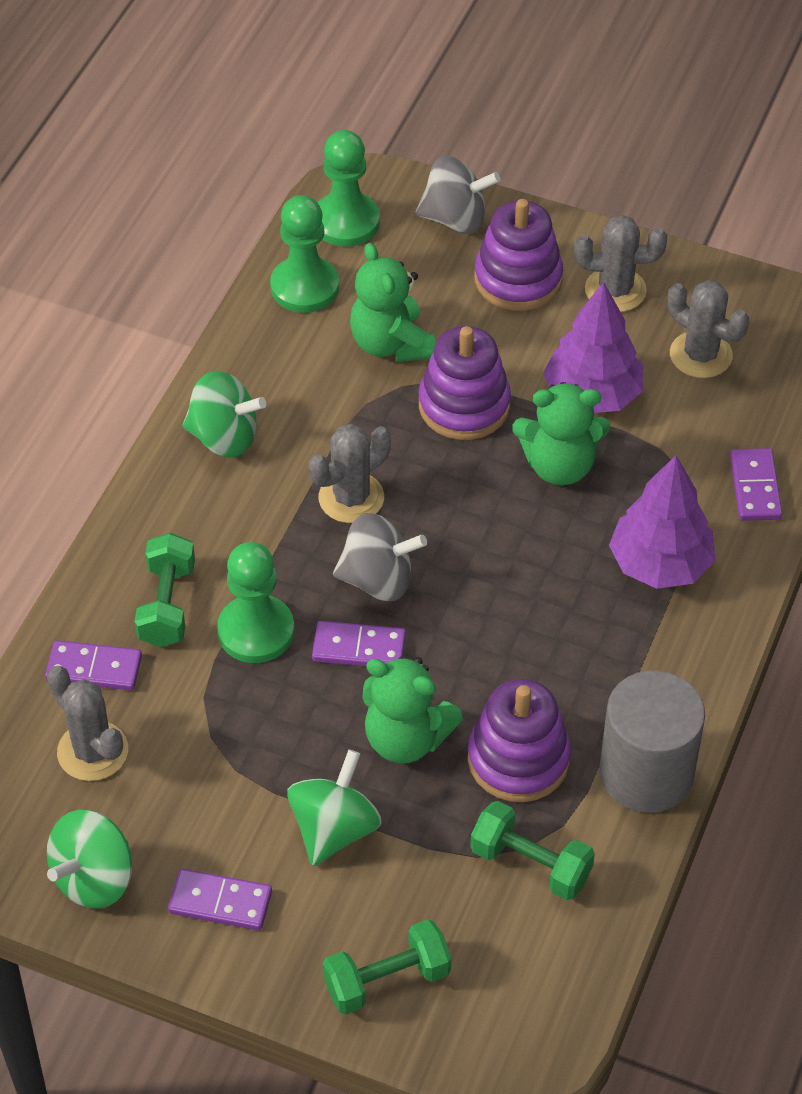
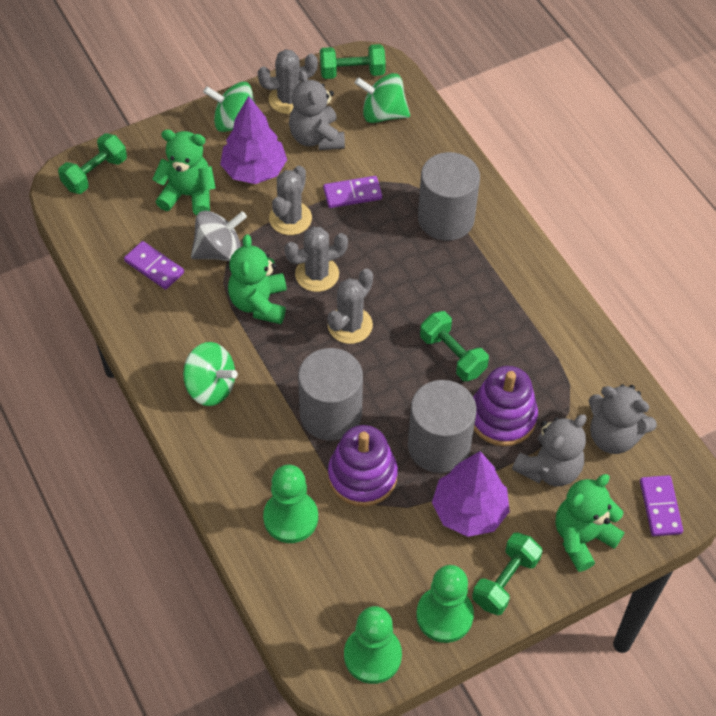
green dumbbell: 3 -> 4
grey cylinder: 1 -> 3
grey spinning top: 2 -> 1
grey teddy bear: 0 -> 3
purple domino: 4 -> 3
purple stacking toy: 3 -> 2

